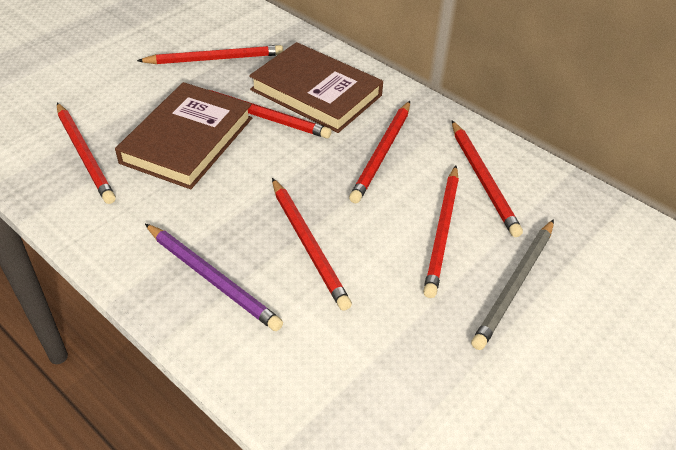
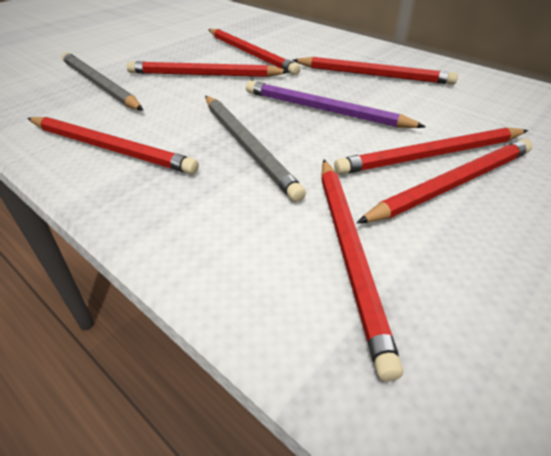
brown book: 2 -> 0
grey pencil: 1 -> 2

